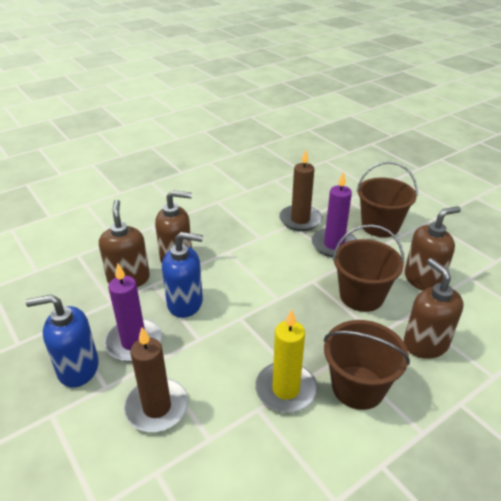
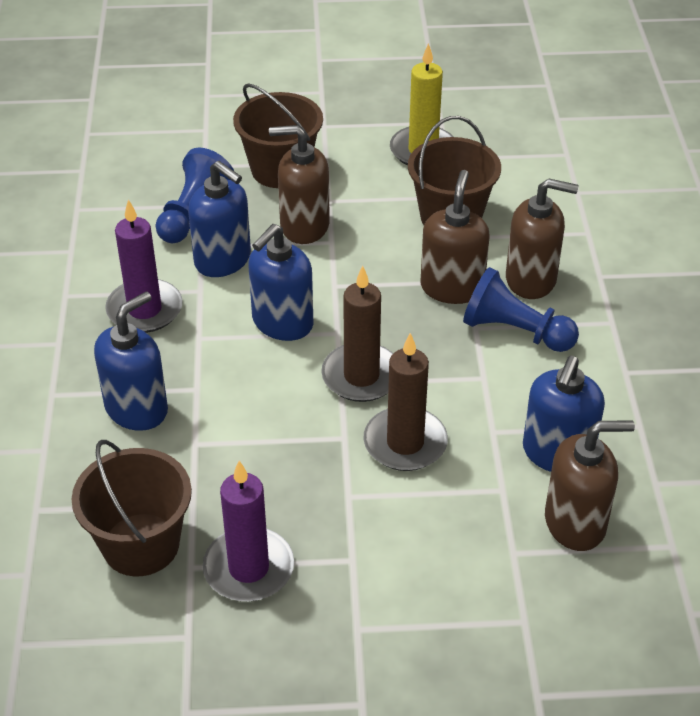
blue pawn: 0 -> 2
blue soap dispenser: 2 -> 4

